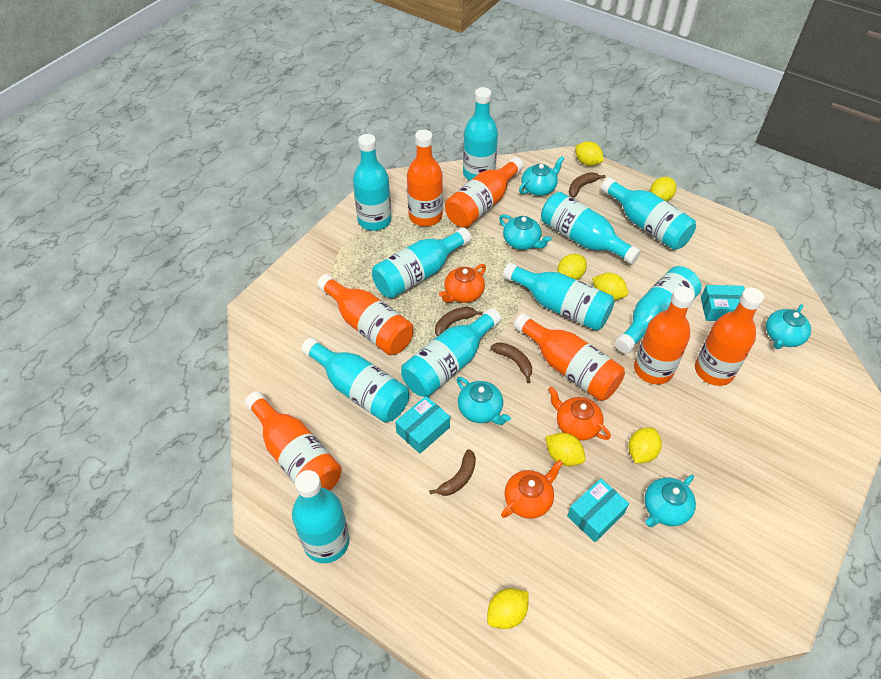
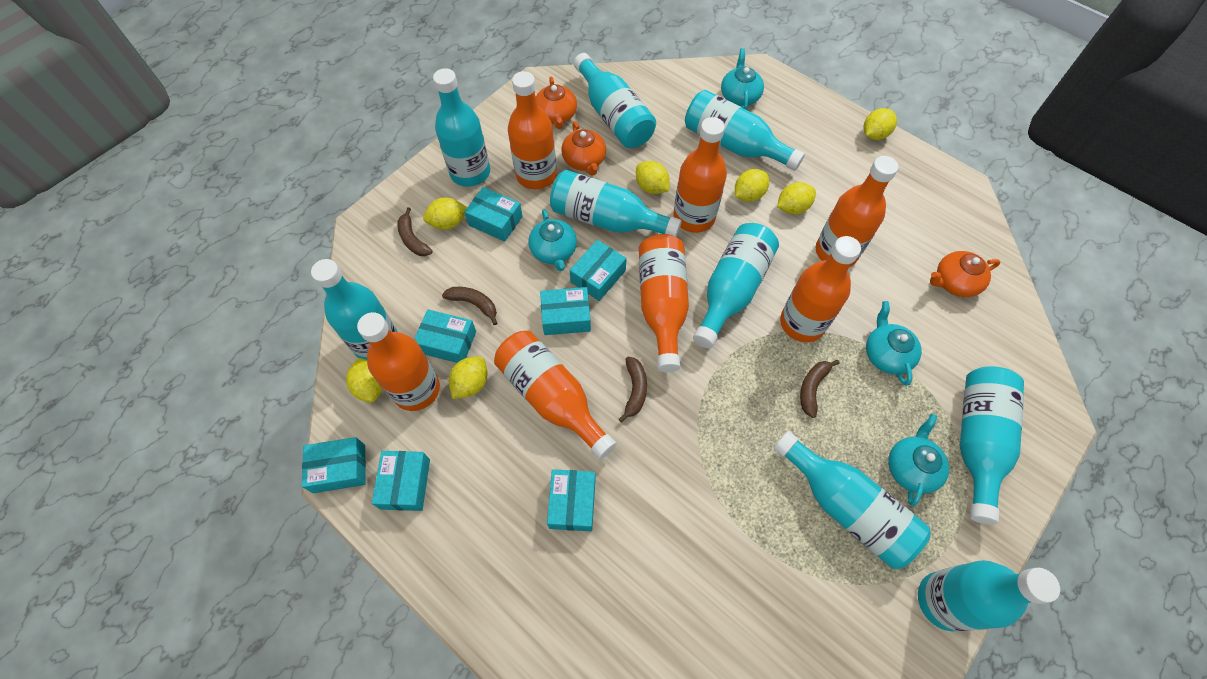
turquoise bottle: 10 -> 9
turquoise box: 3 -> 7
turquoise teapot: 5 -> 4

